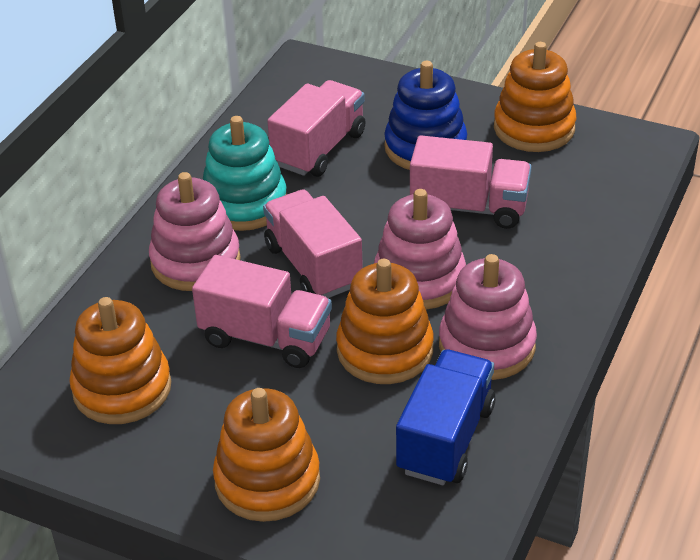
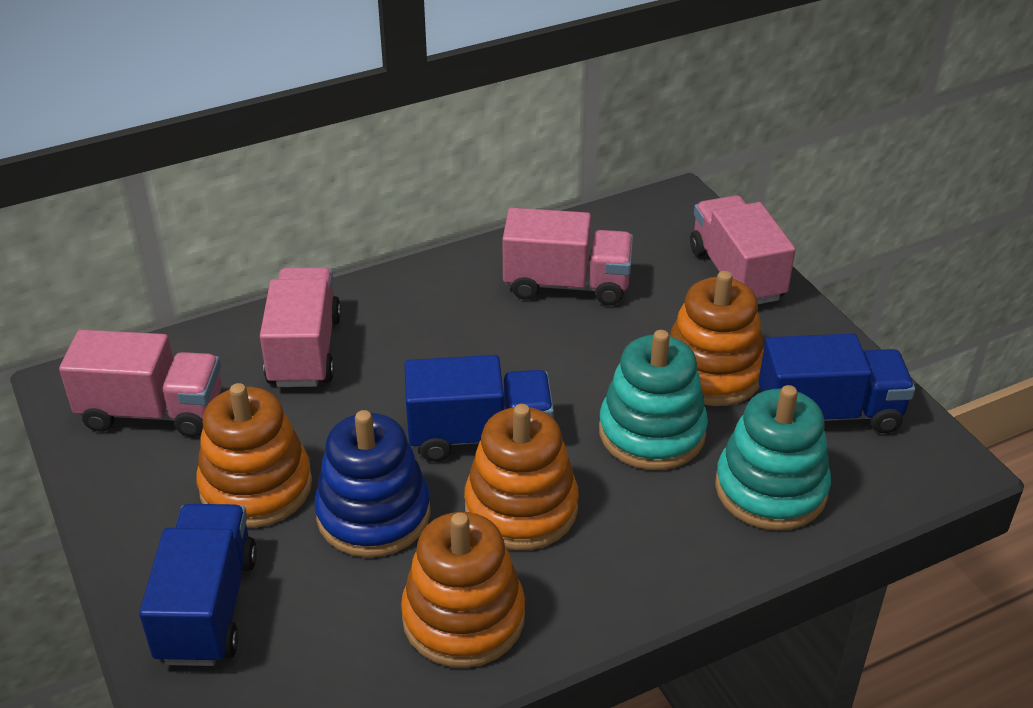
blue truck: 1 -> 3
pink stacking toy: 3 -> 0
turquoise stacking toy: 1 -> 2

